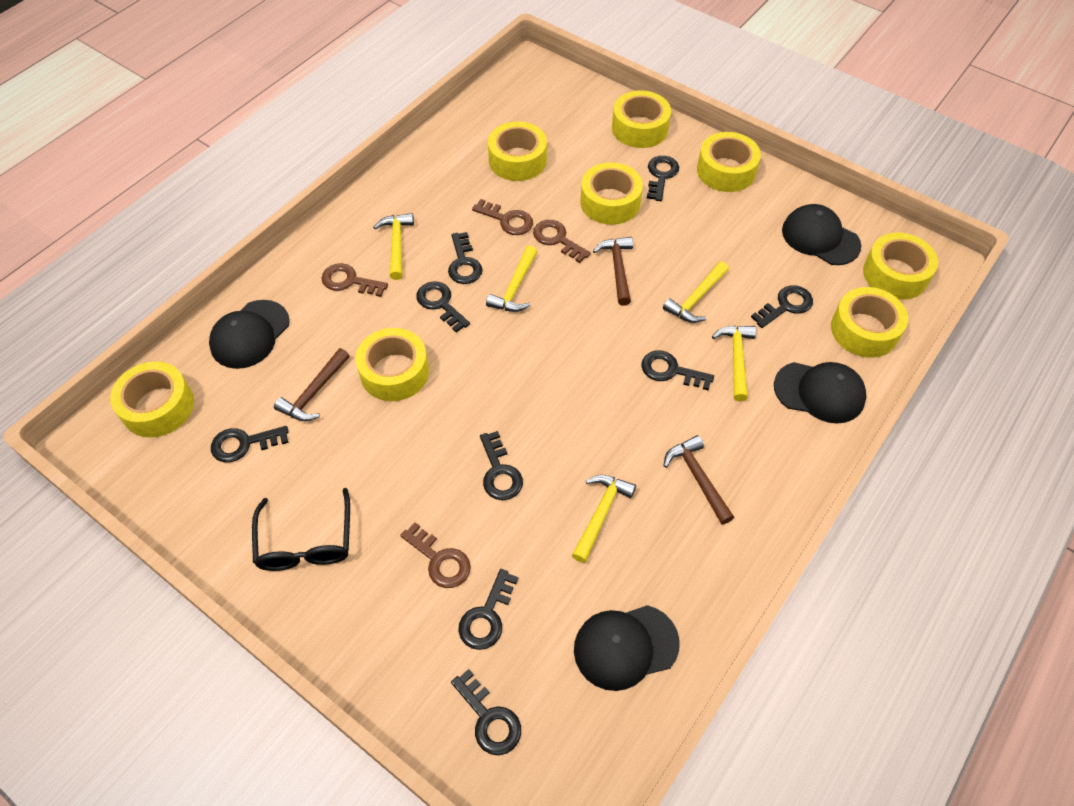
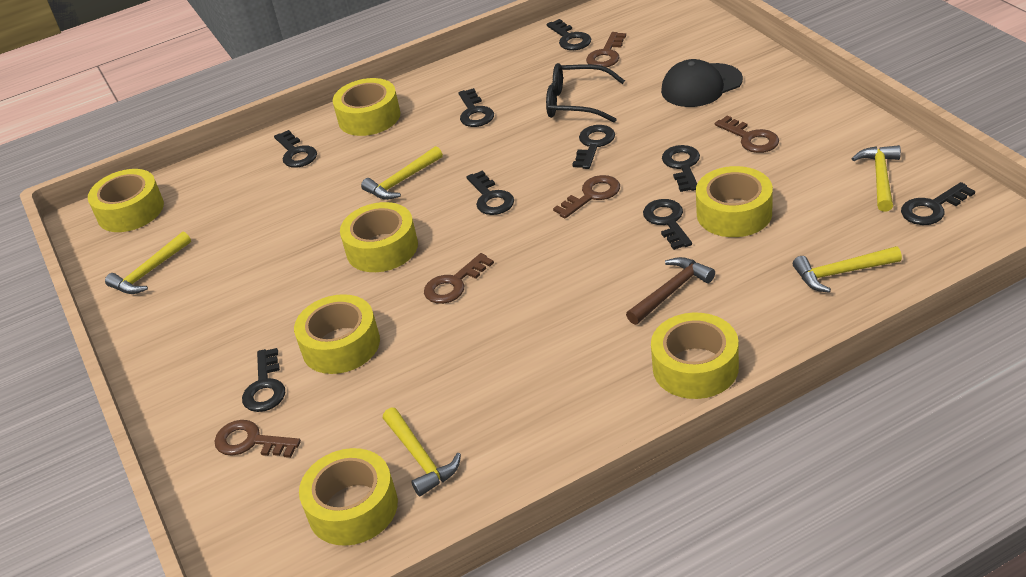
black cap: 4 -> 1
brown hammer: 3 -> 1
brown key: 4 -> 5
yellow tape: 8 -> 7

